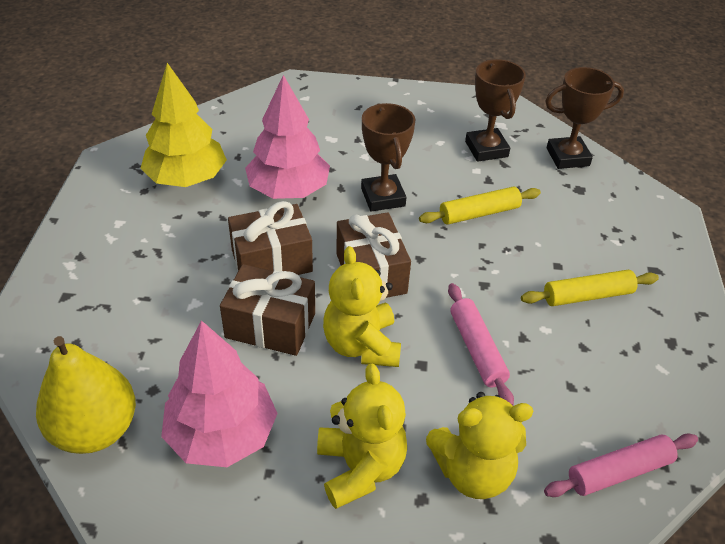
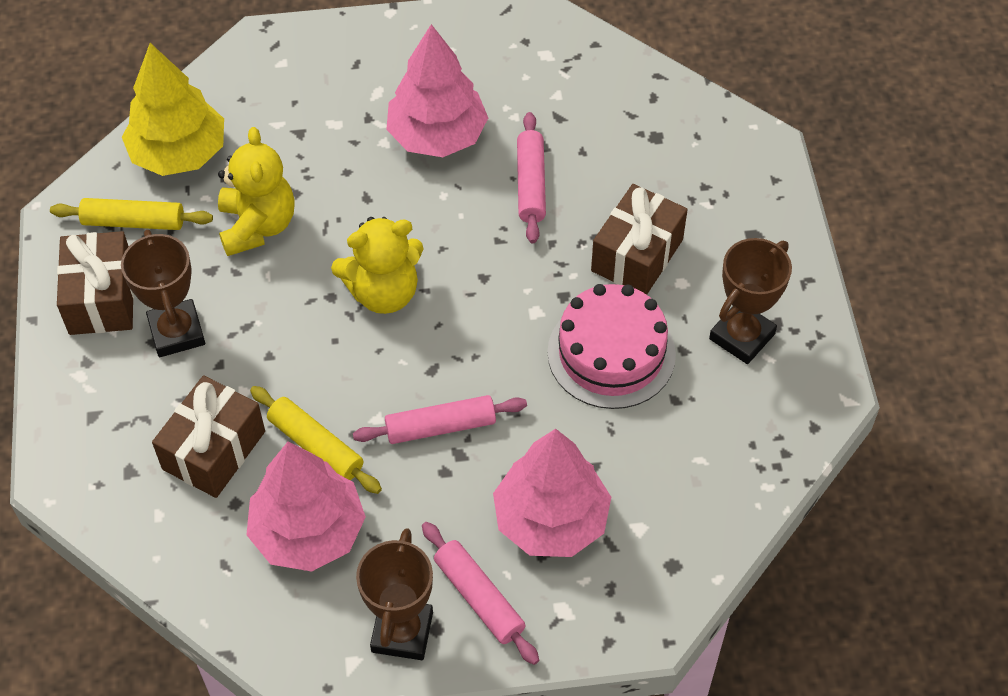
pink cake: 0 -> 1
pink rolling pin: 2 -> 3
pink tree: 2 -> 3
yellow pear: 1 -> 0
yellow teddy bear: 3 -> 2

